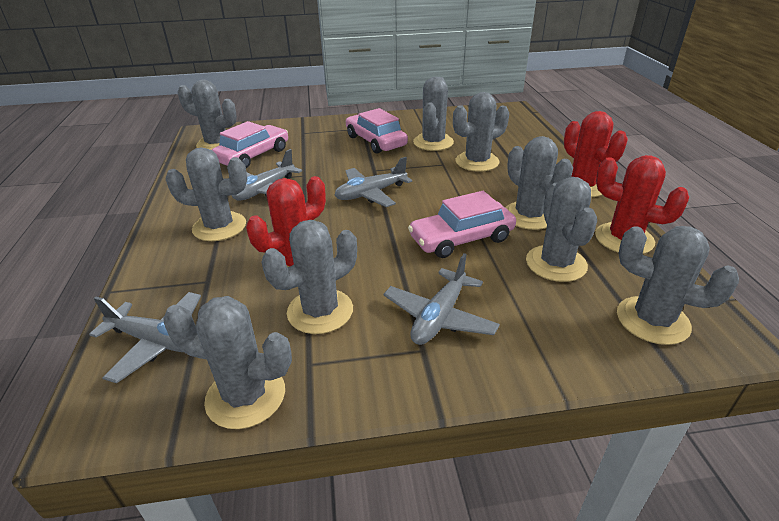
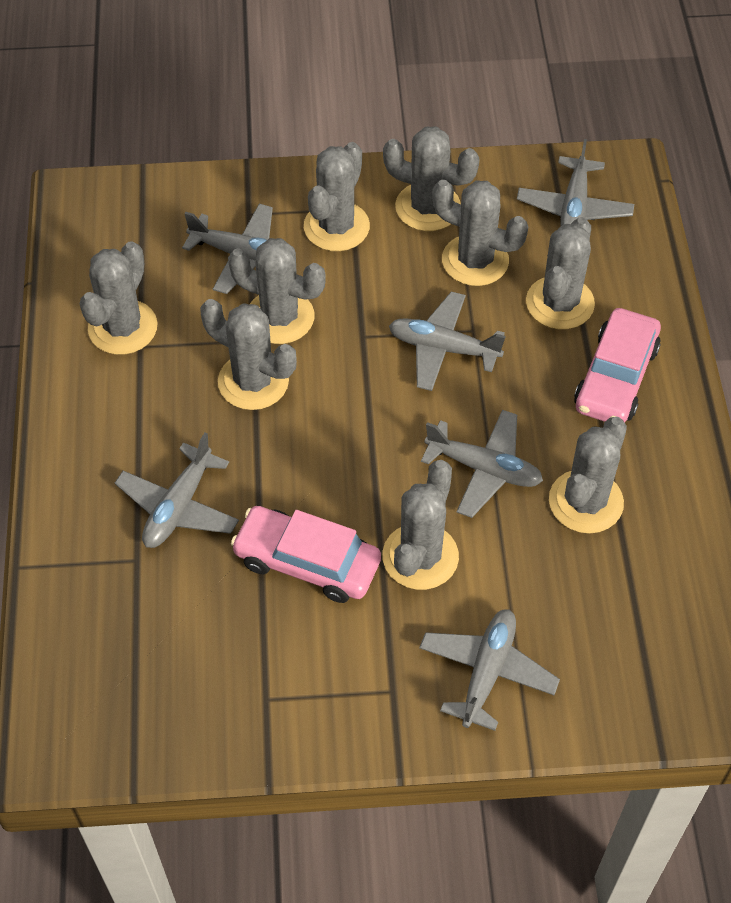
grey plane: 4 -> 6
pink car: 3 -> 2
red cactus: 3 -> 0

